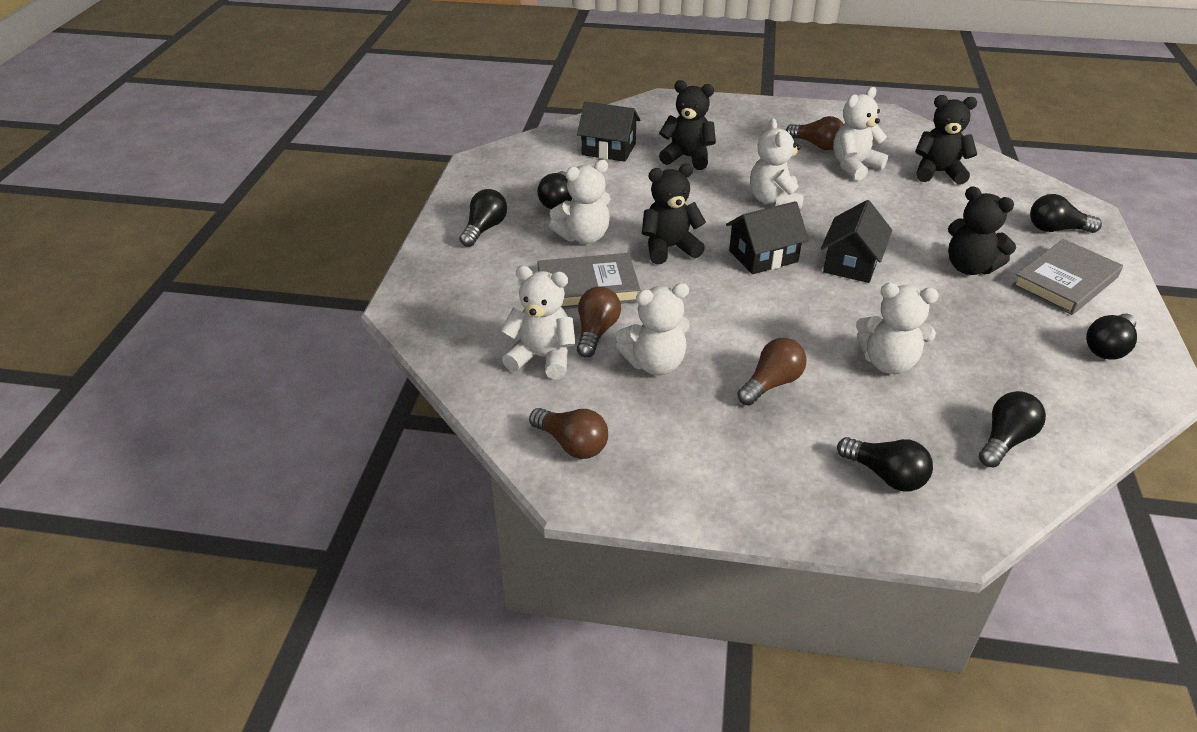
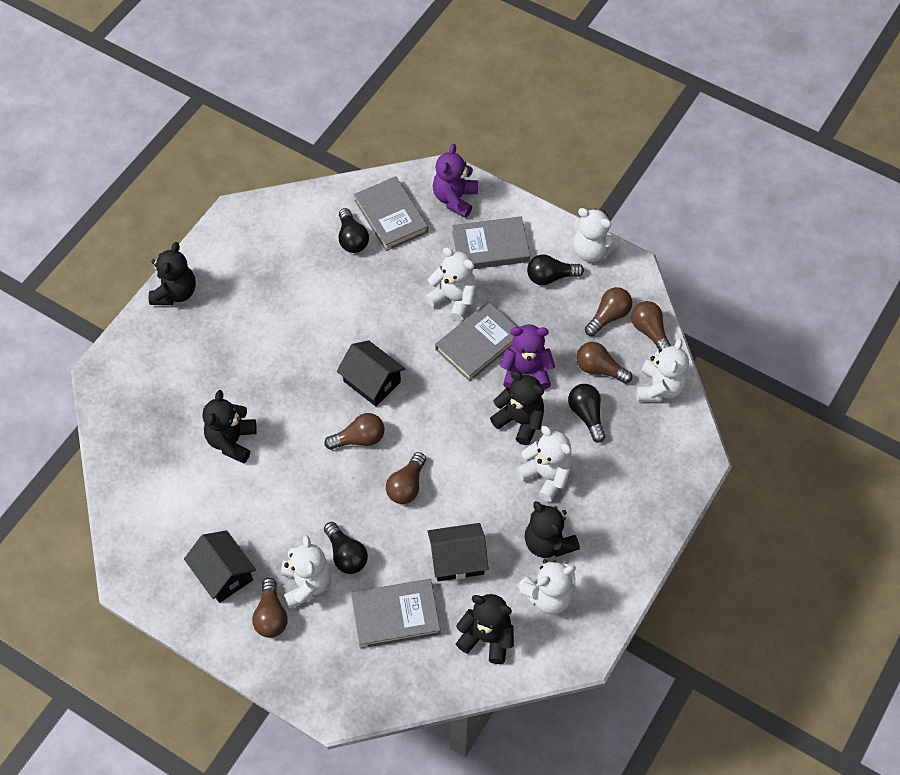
black light bulb: 6 -> 4
black teddy bear: 4 -> 5
brown light bulb: 4 -> 6
grey book: 2 -> 4
purple teddy bear: 0 -> 2

